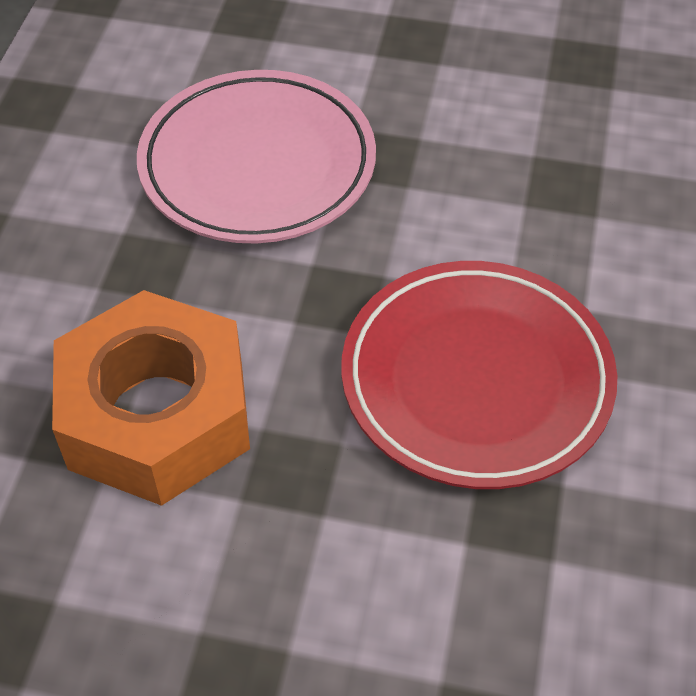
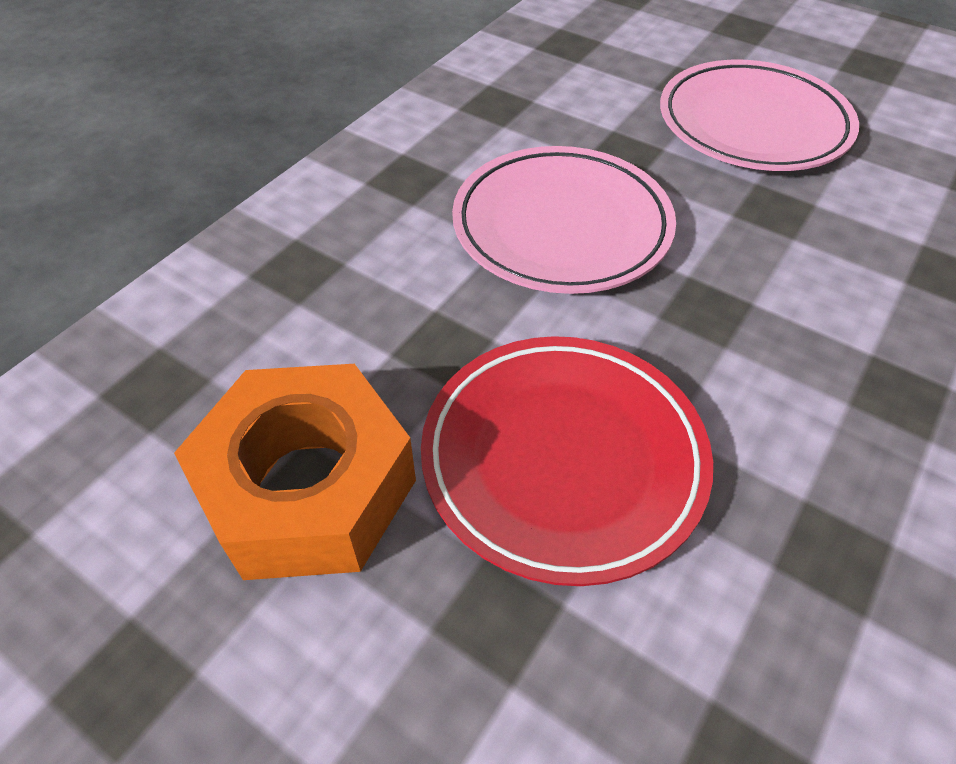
pink plate: 1 -> 2

